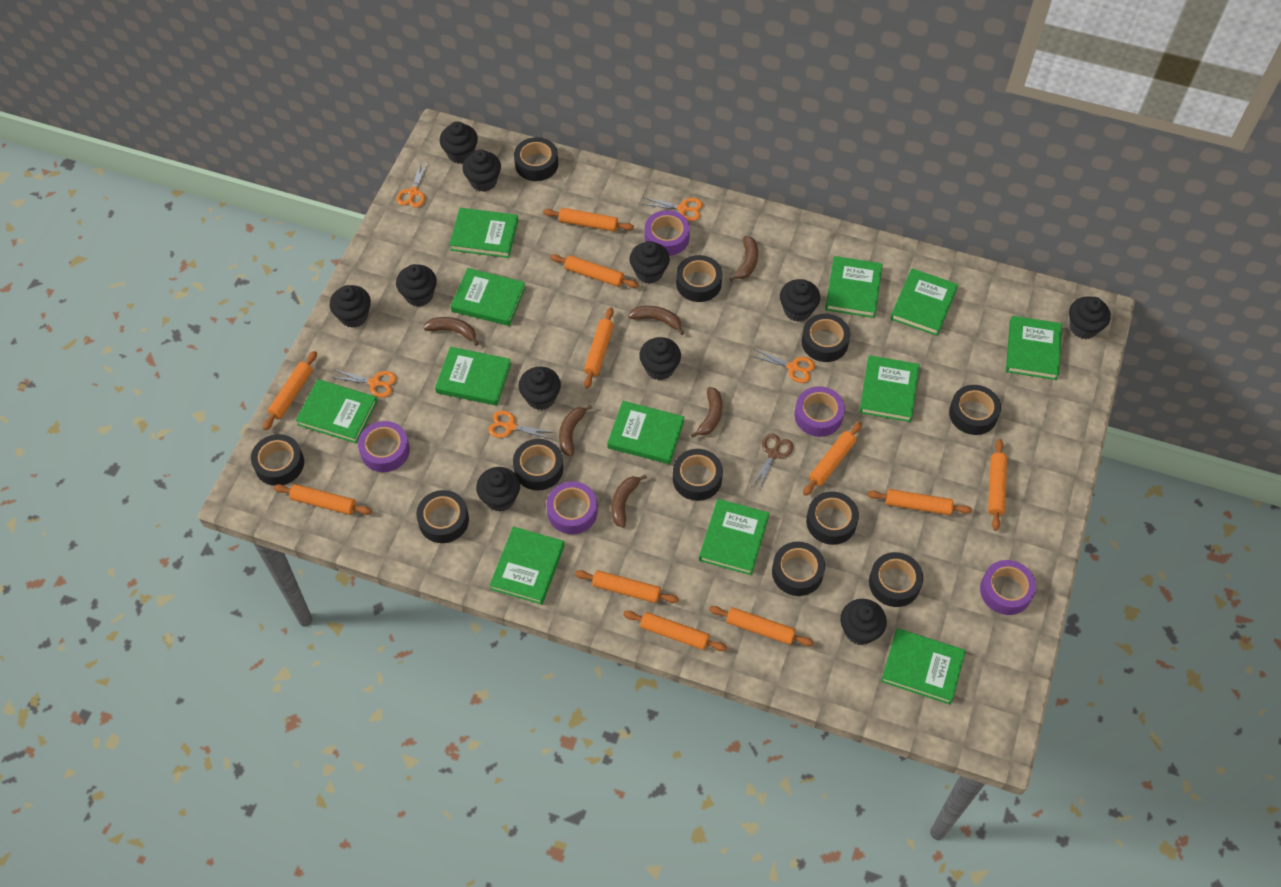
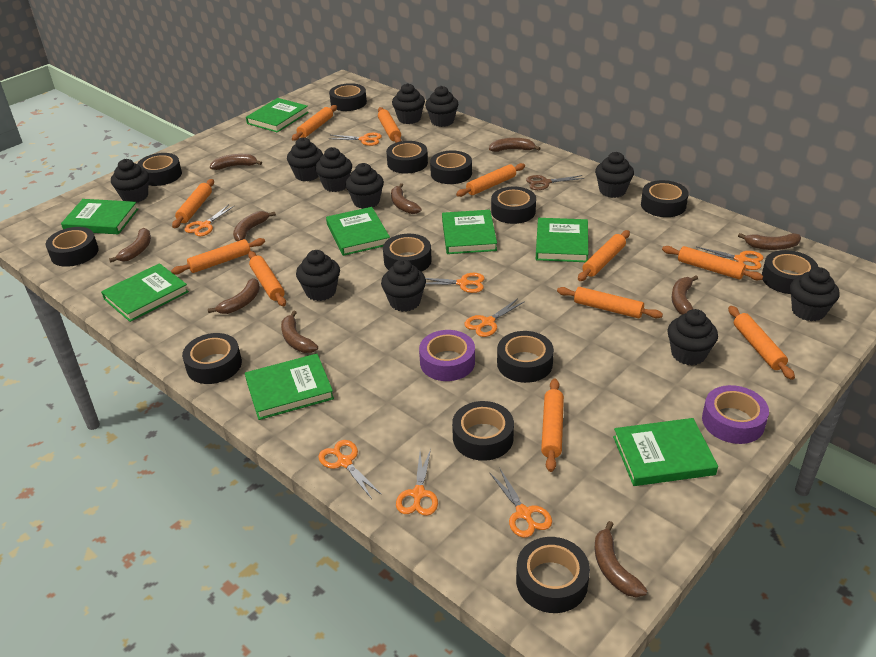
black tape: 11 -> 13
brown banana: 6 -> 10
green book: 12 -> 8
orange scissors: 5 -> 8
purple tape: 5 -> 2

